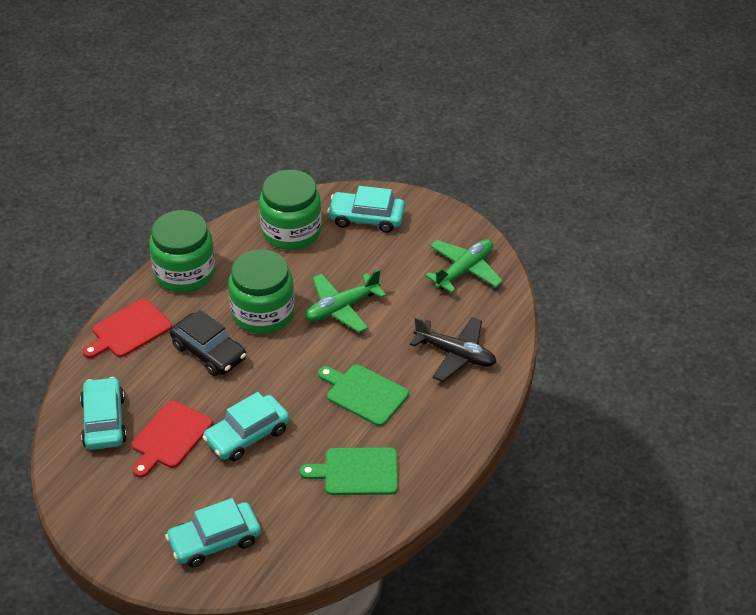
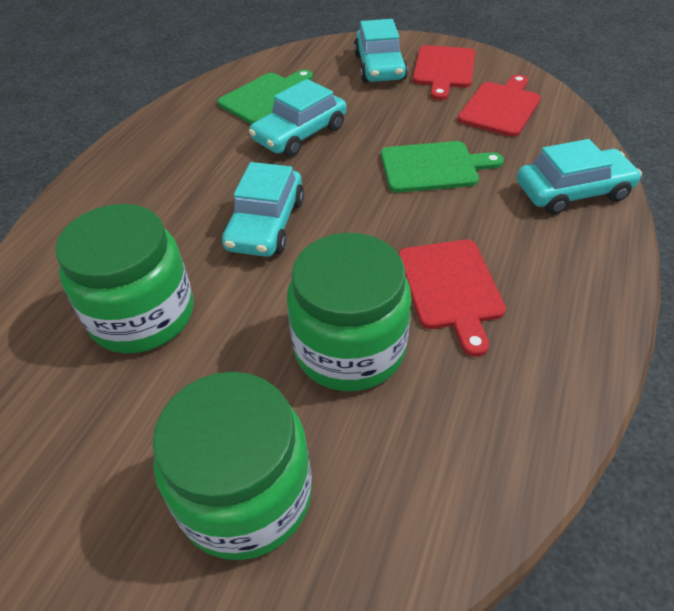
black car: 1 -> 0
black plane: 1 -> 0
green plane: 2 -> 0
red cutting board: 2 -> 3

